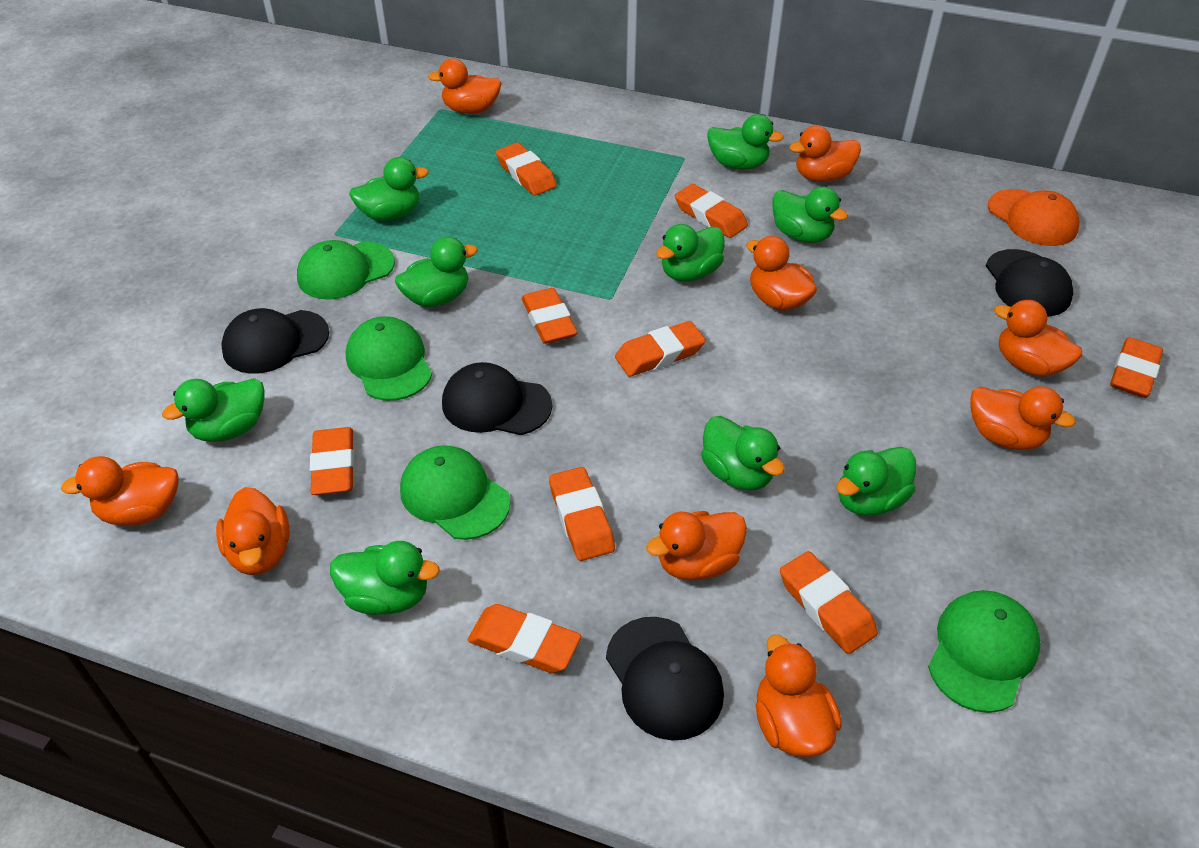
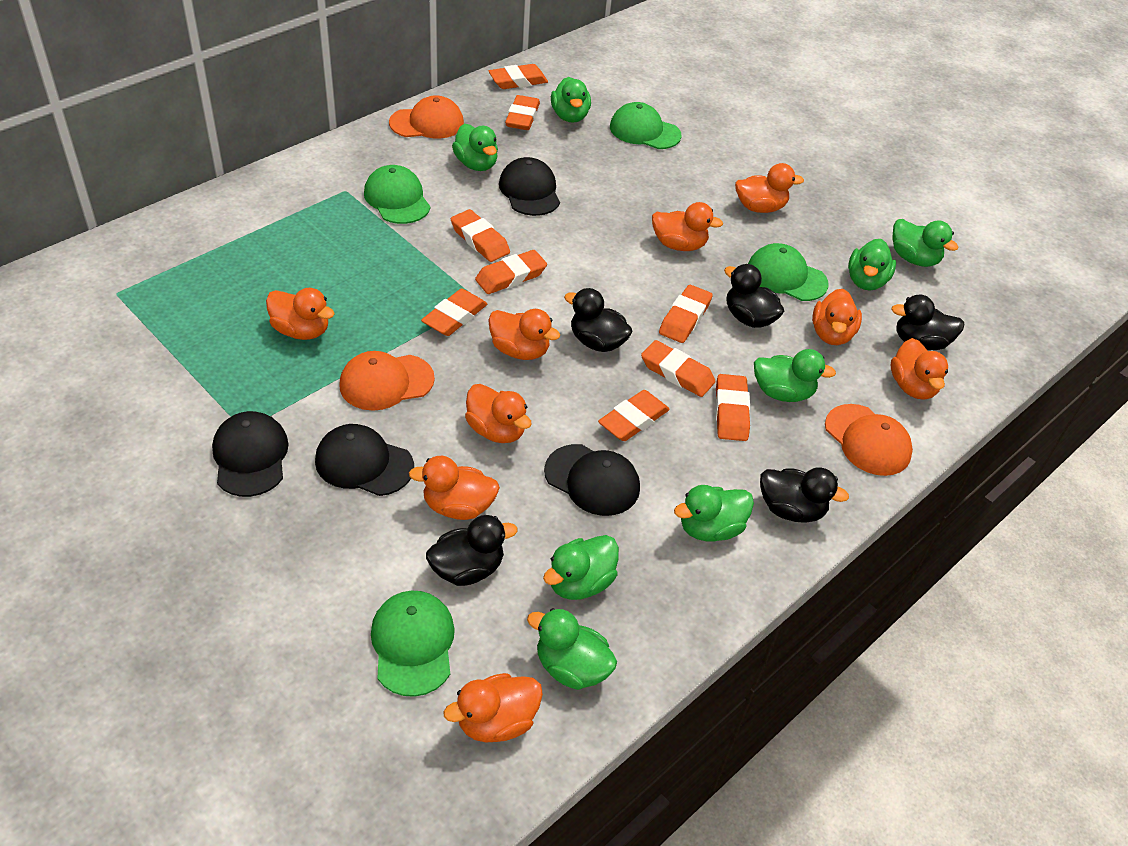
black duck: 0 -> 5
green duck: 9 -> 8
orange cap: 1 -> 3

